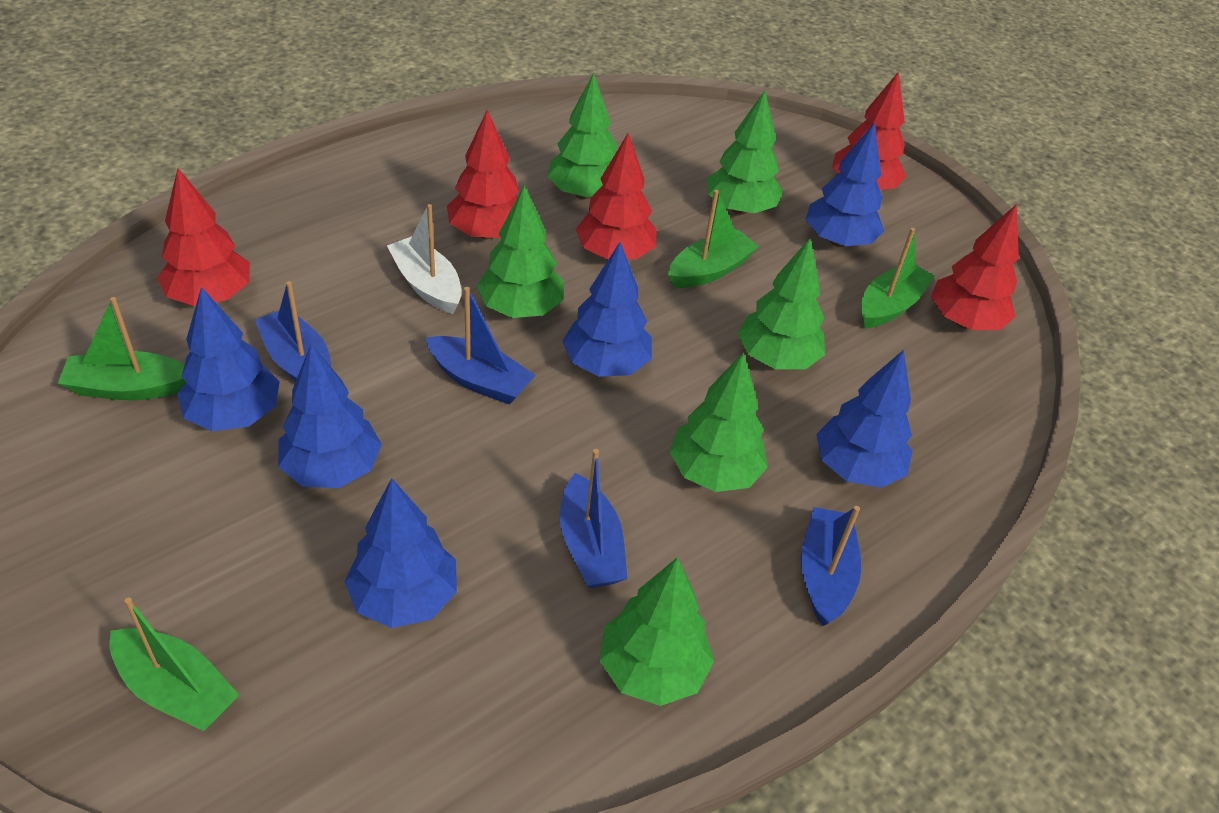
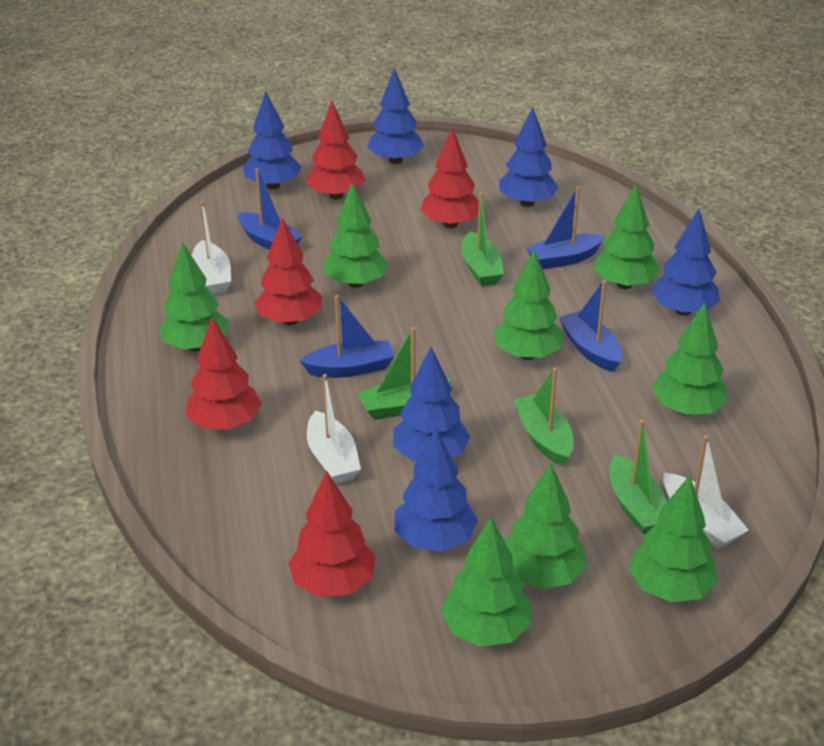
green tree: 6 -> 8
white boat: 1 -> 3

